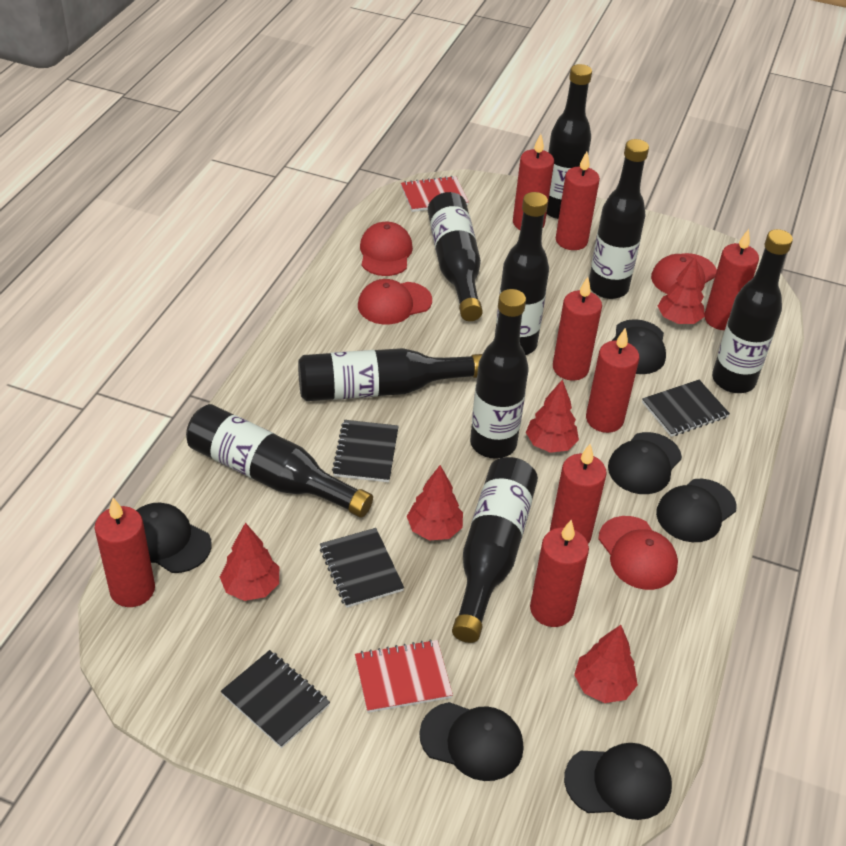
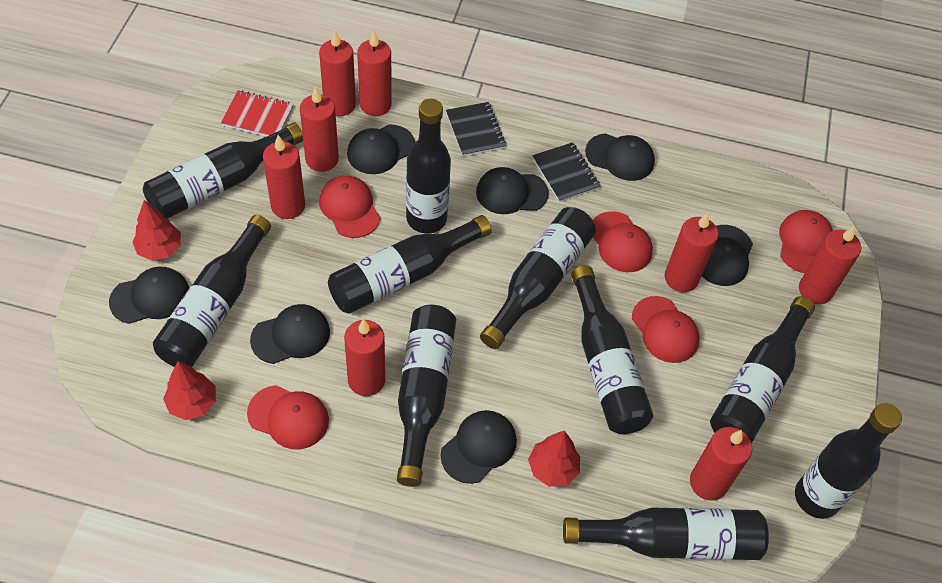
black bottle: 9 -> 10
black cap: 6 -> 7
black notebook: 4 -> 2
red cap: 4 -> 5
red notebook: 2 -> 1
red tree: 5 -> 3

